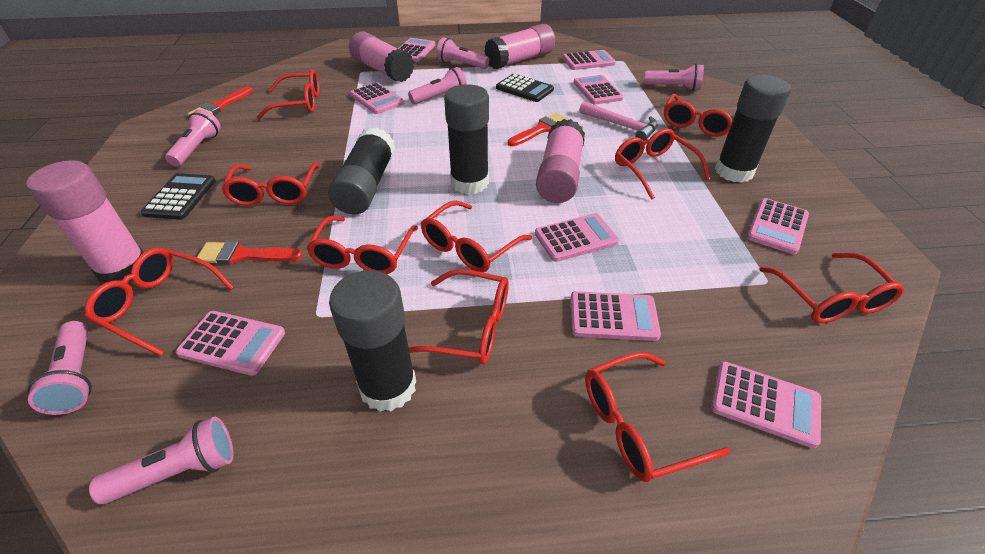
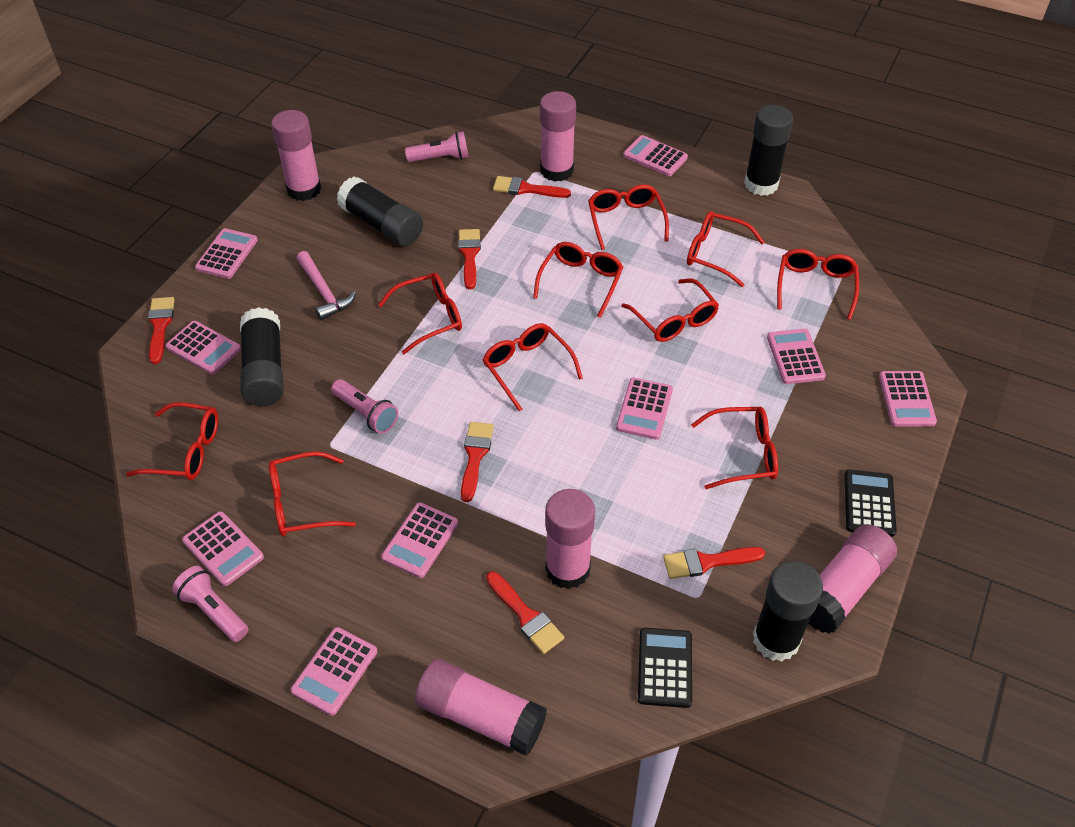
pink flashlight: 6 -> 3
pink glue stick: 4 -> 5
red brush: 3 -> 6

